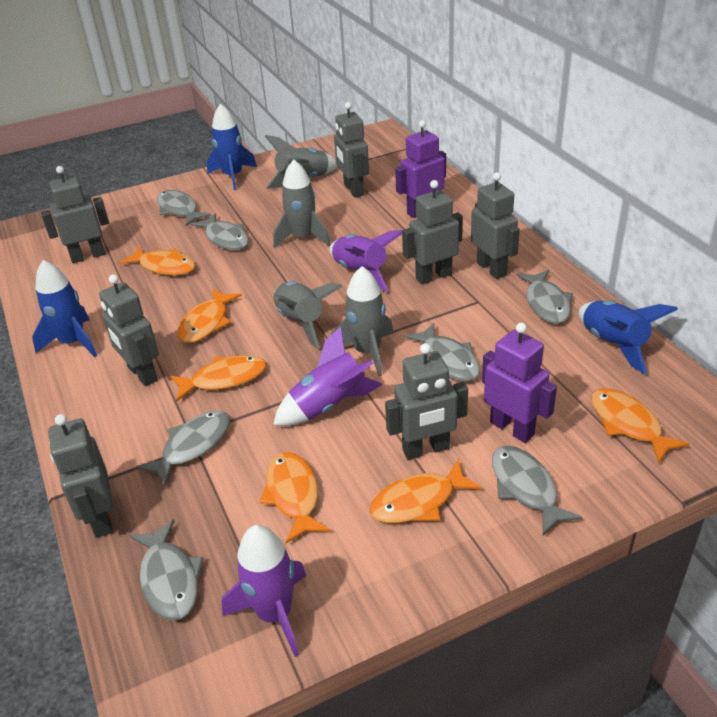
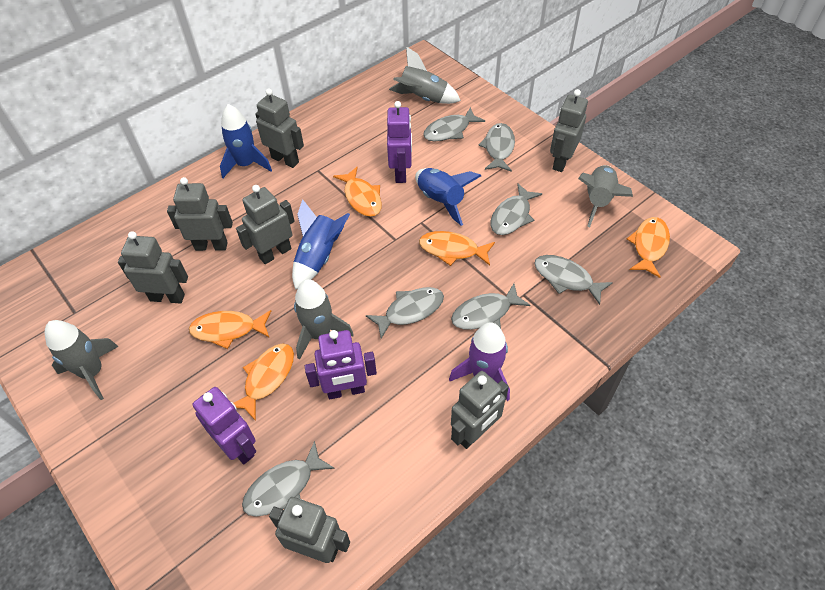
orange fish: 6 -> 5
purple robot: 2 -> 3
purple rocket: 3 -> 1

